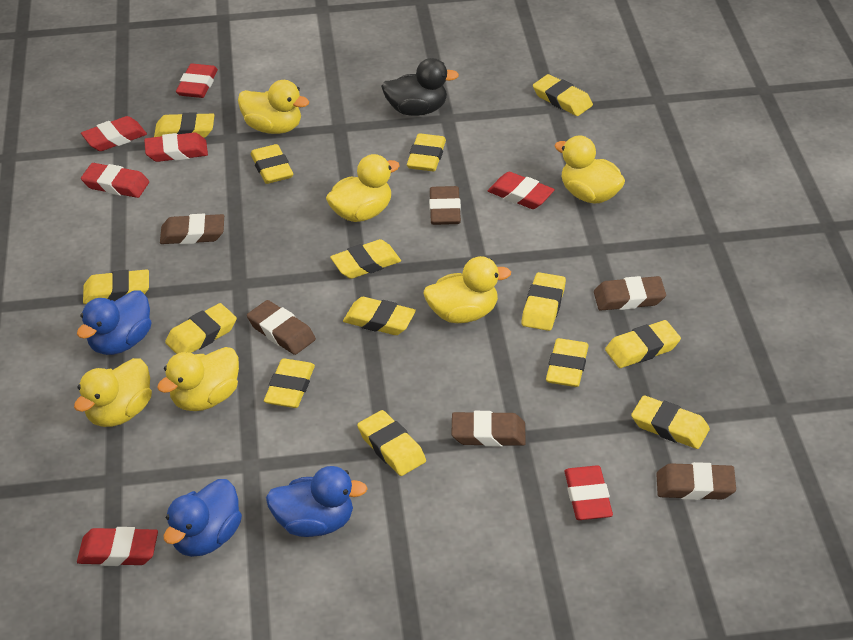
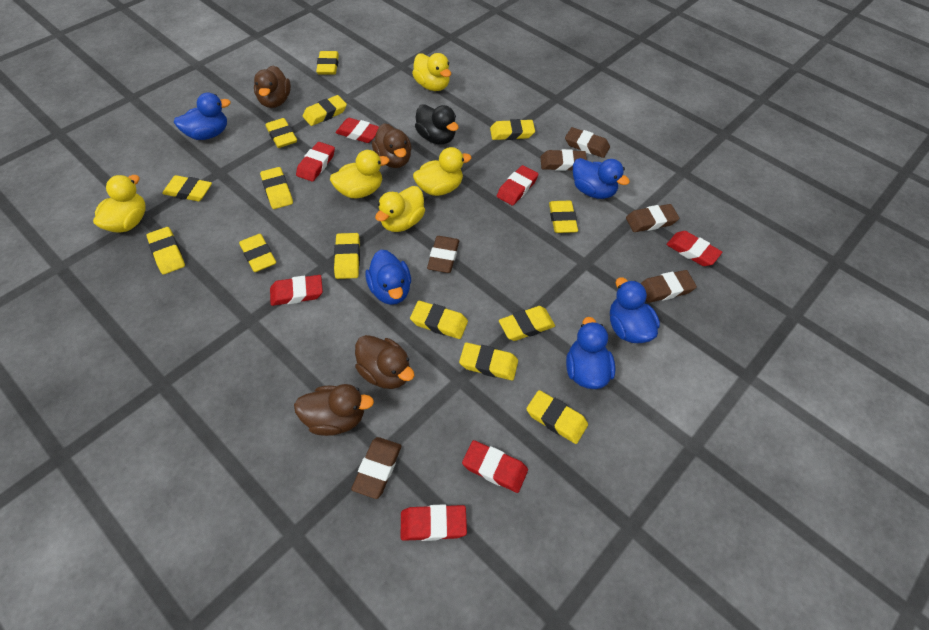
blue duck: 3 -> 5
brown duck: 0 -> 4
yellow duck: 6 -> 5

